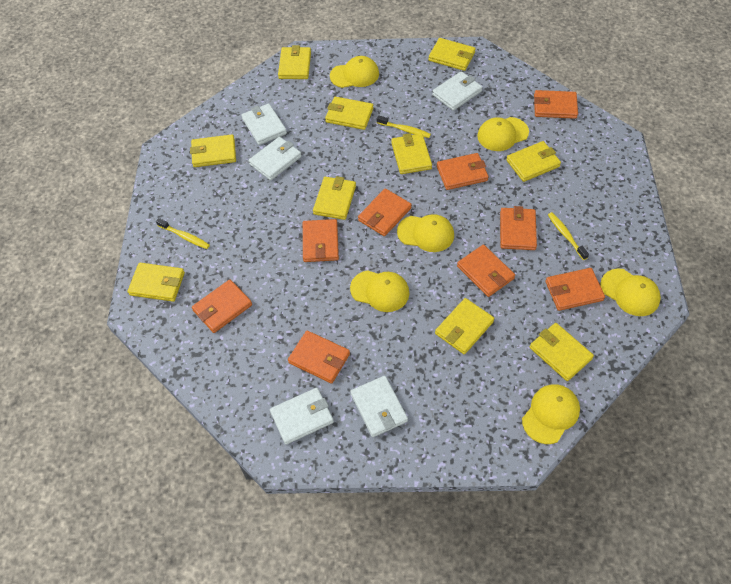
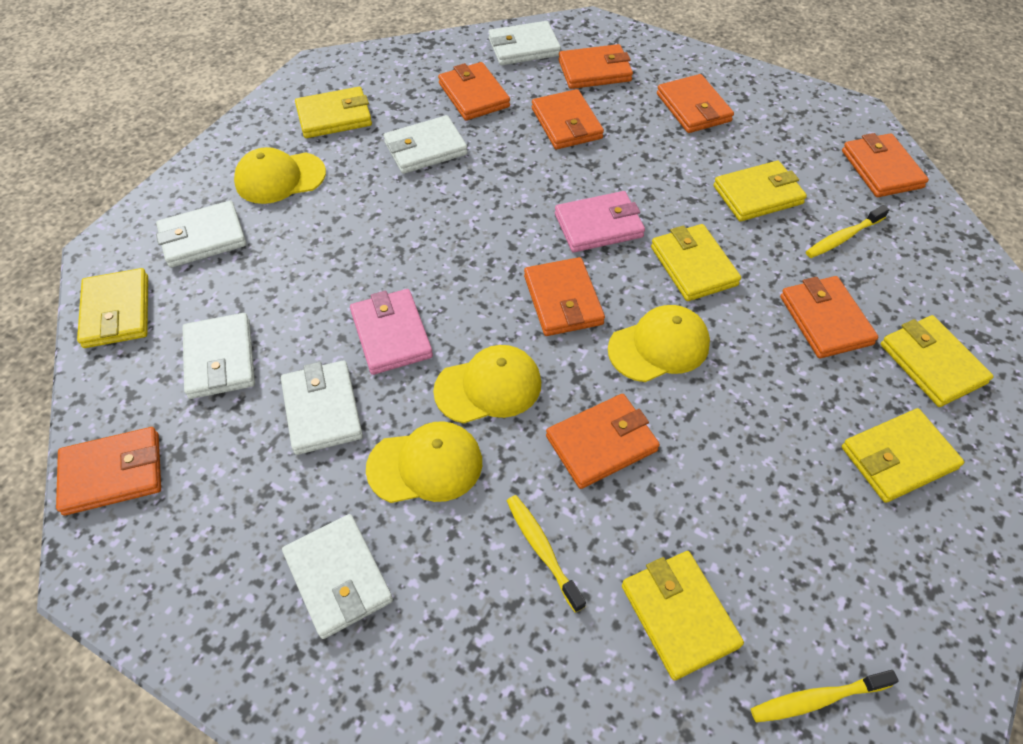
pink wallet: 0 -> 2
white wallet: 5 -> 6
yellow cap: 6 -> 4
yellow wallet: 10 -> 7

